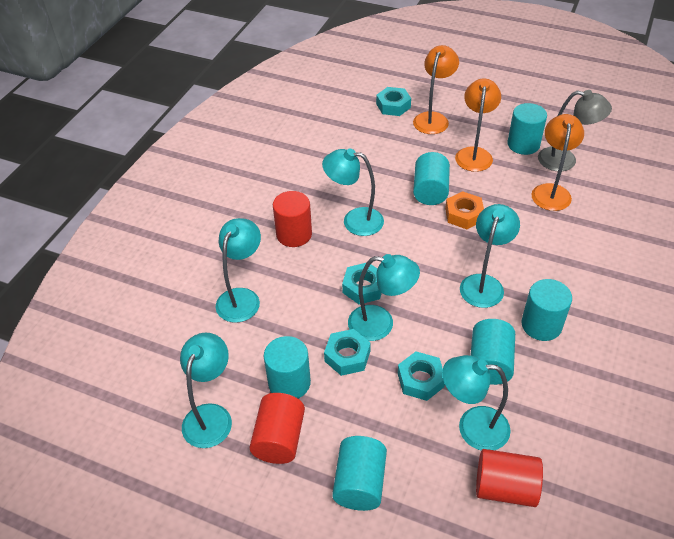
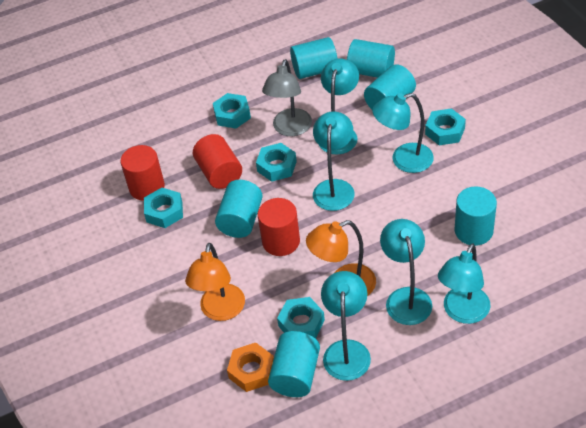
orange lamp: 3 -> 2
turquoise nut: 4 -> 5

